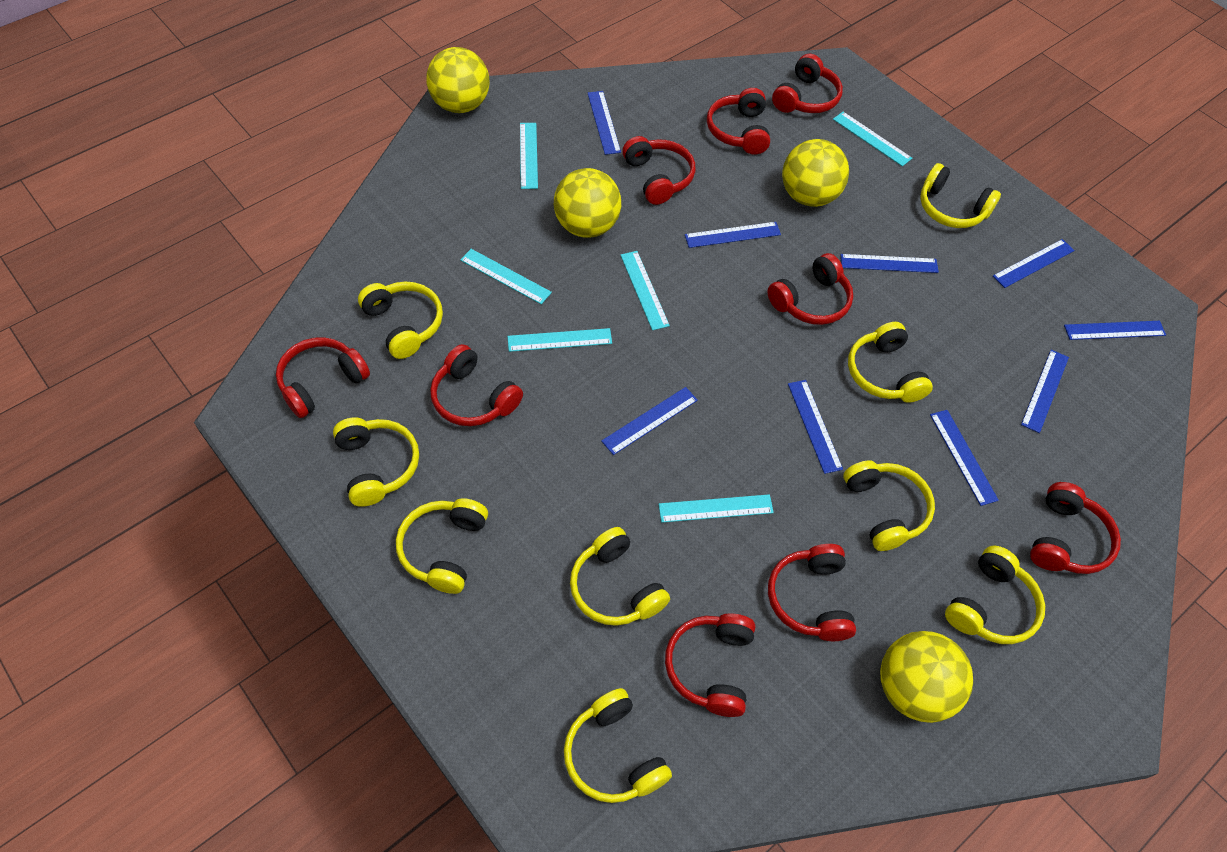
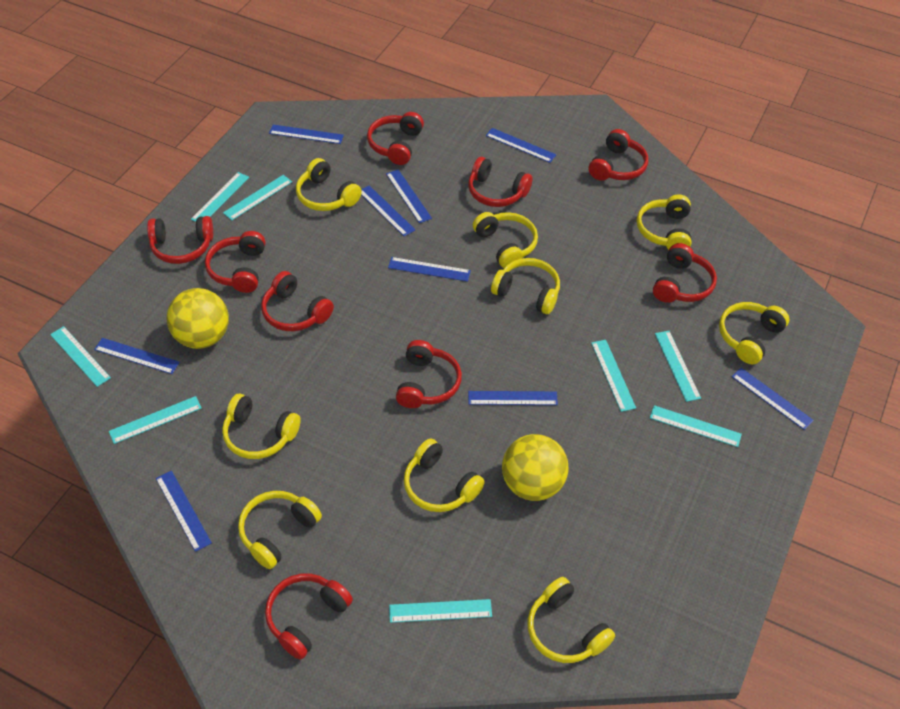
turquoise ruler: 6 -> 8
yellow ball: 4 -> 2

